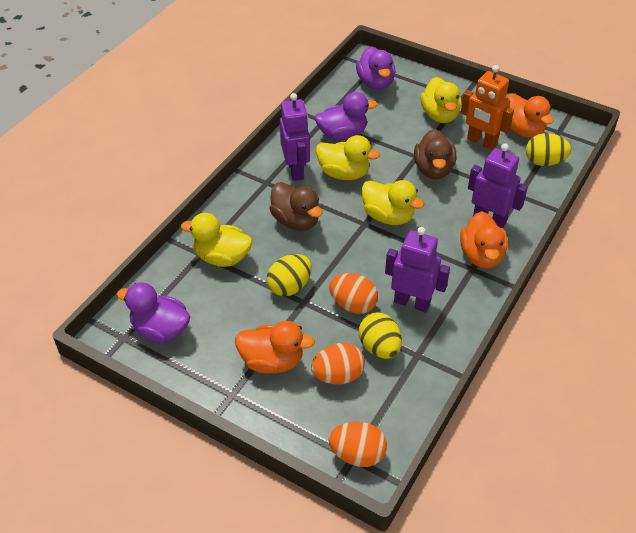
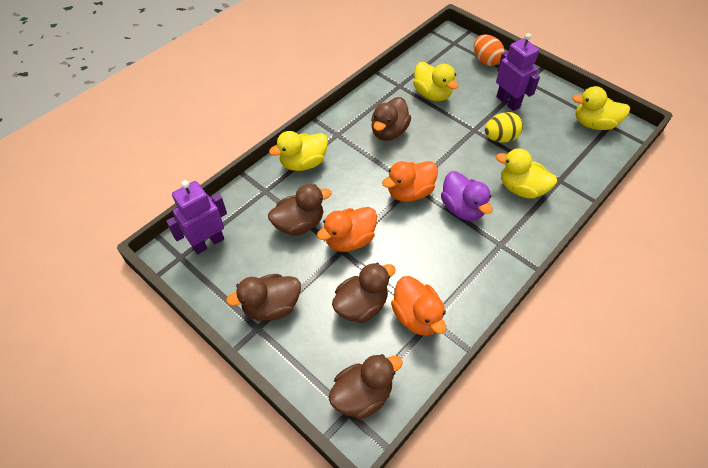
brown duck: 2 -> 5
orange egg: 3 -> 1
orange robot: 1 -> 0
purple duck: 3 -> 1
purple robot: 3 -> 2
yellow egg: 3 -> 1

